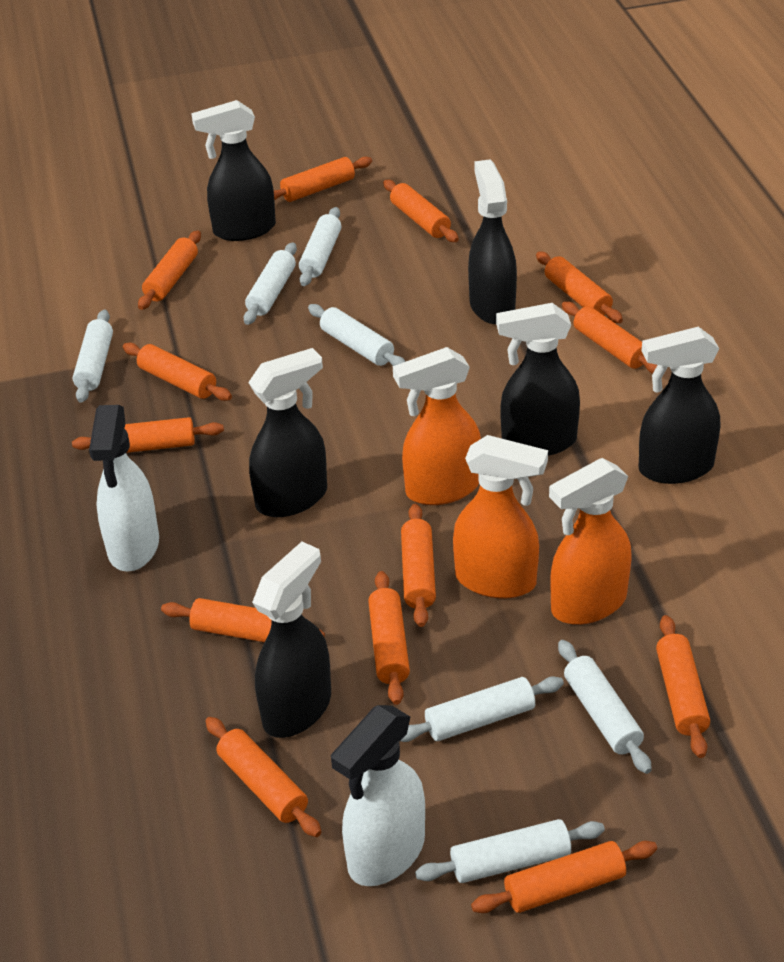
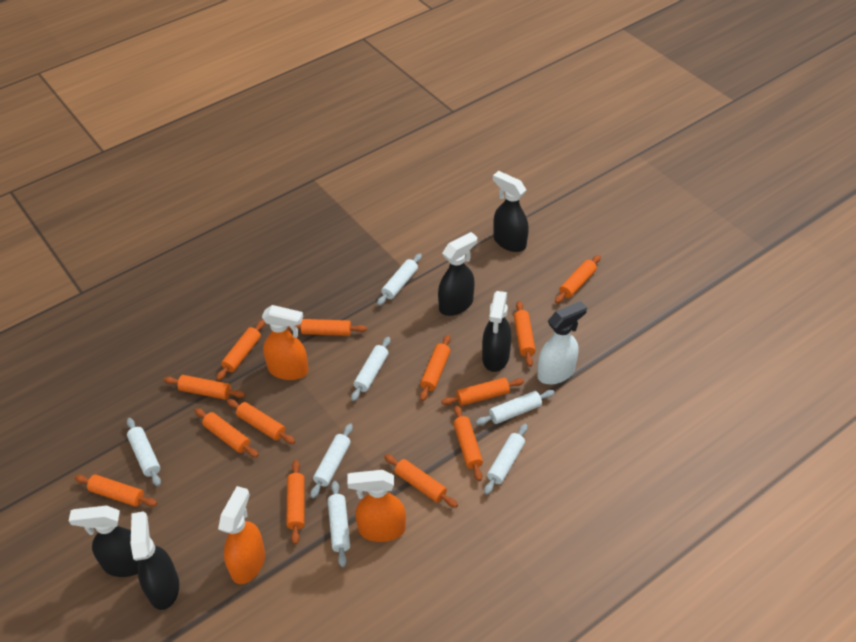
black spray bottle: 6 -> 5
white spray bottle: 2 -> 1

